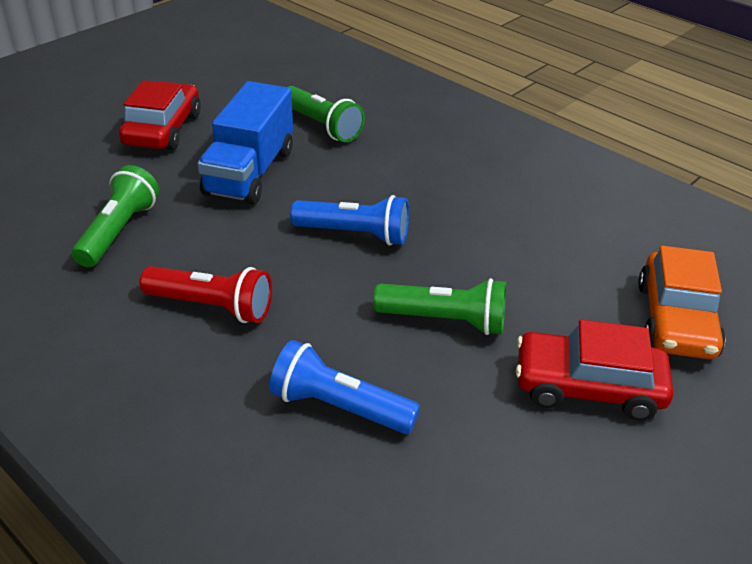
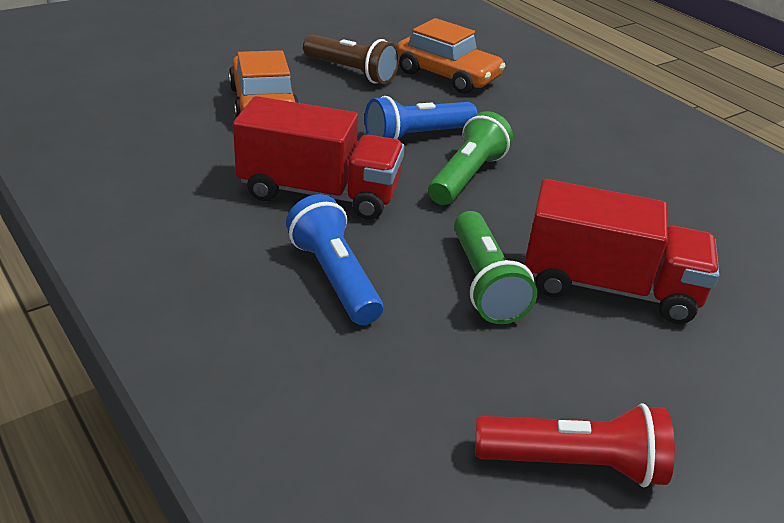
blue truck: 1 -> 0
brown flashlight: 0 -> 1
green flashlight: 3 -> 2
orange car: 1 -> 2
red car: 2 -> 0
red truck: 0 -> 2

